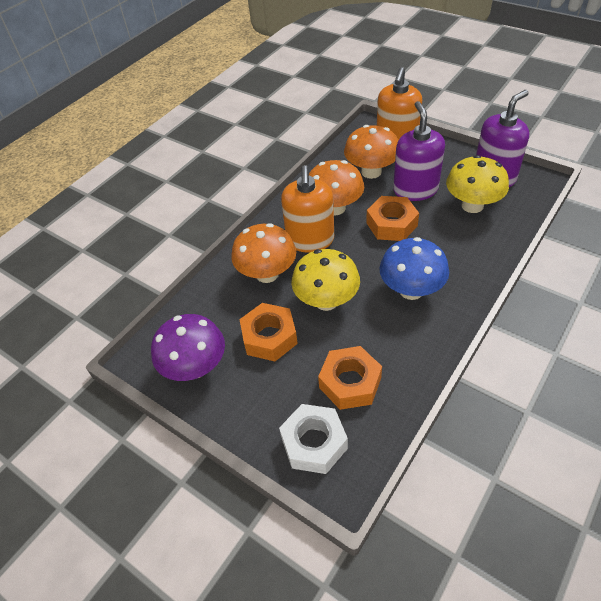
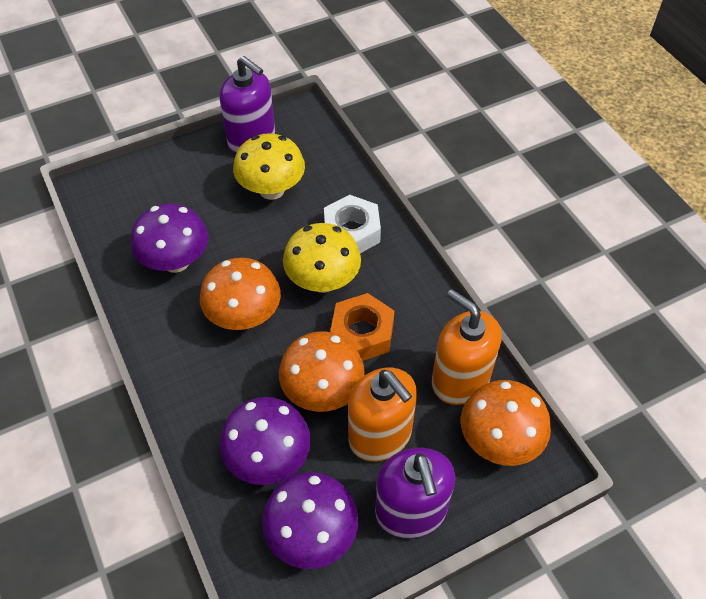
blue mushroom: 1 -> 0
orange nut: 3 -> 1
purple mushroom: 1 -> 3

